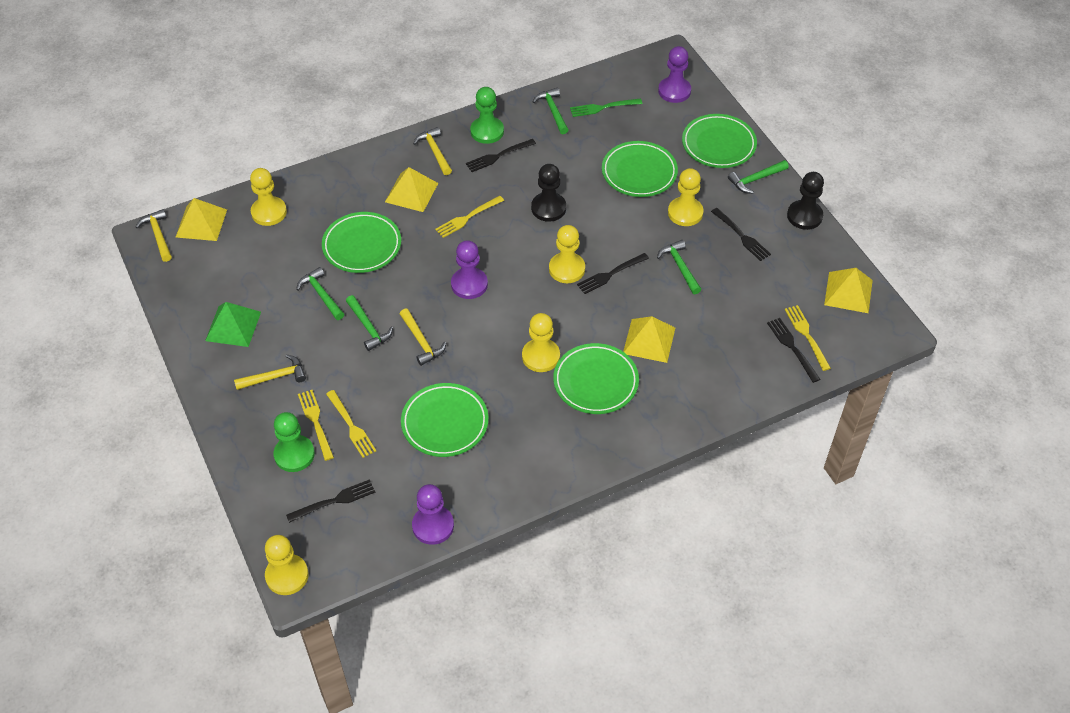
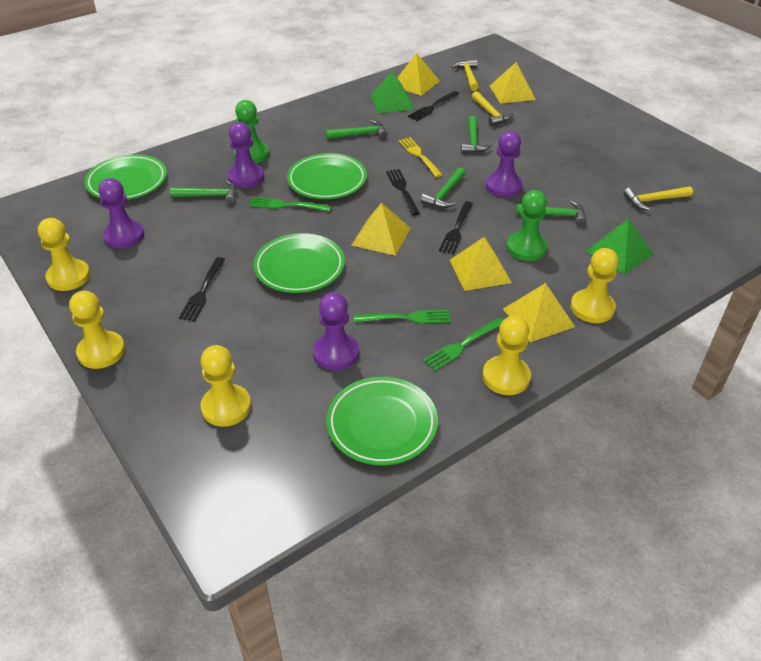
black fork: 5 -> 4
black pawn: 2 -> 0
green fork: 1 -> 3
green plate: 5 -> 4
green pyramid: 1 -> 2
purple pawn: 3 -> 4
yellow fork: 4 -> 1
yellow hammer: 4 -> 3
yellow pyramid: 4 -> 5

